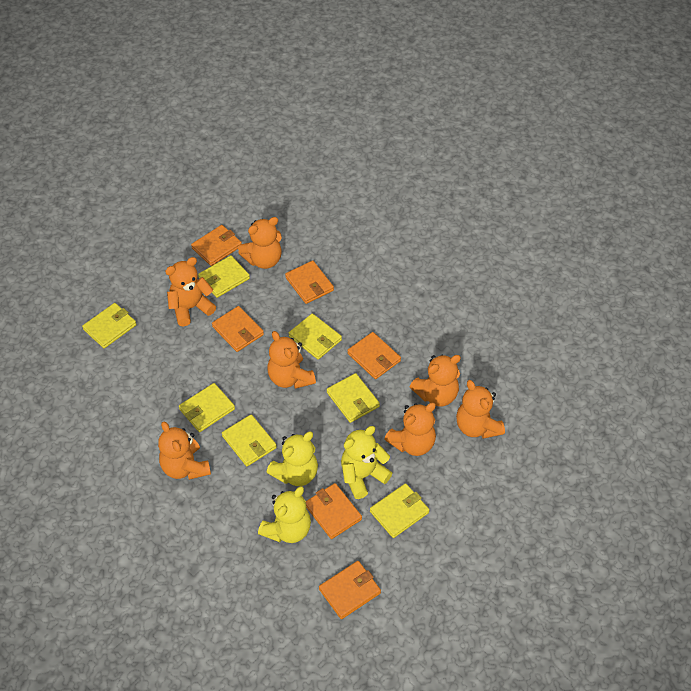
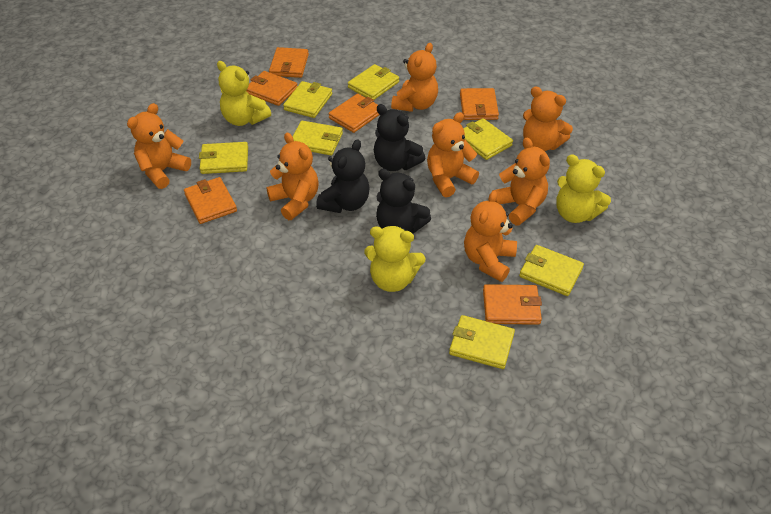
black teddy bear: 0 -> 3

